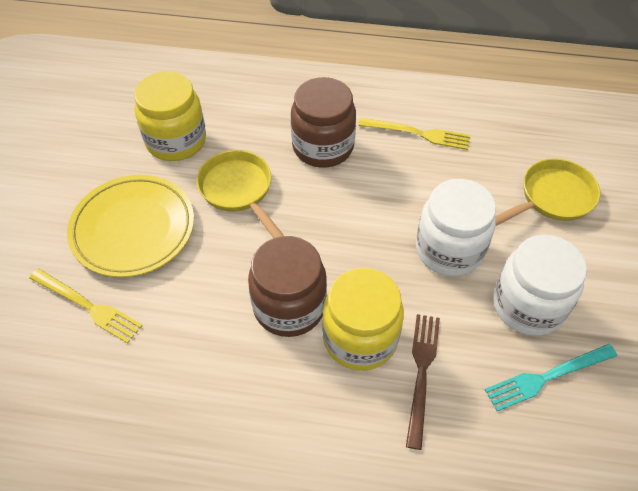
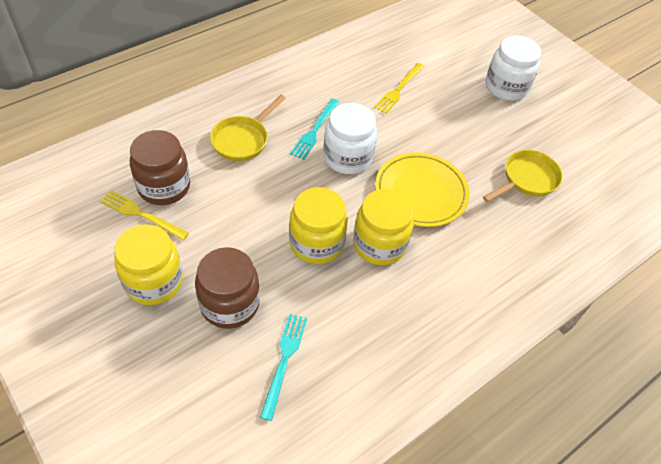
brown fork: 1 -> 0
turquoise fork: 1 -> 2
yellow jar: 2 -> 3

